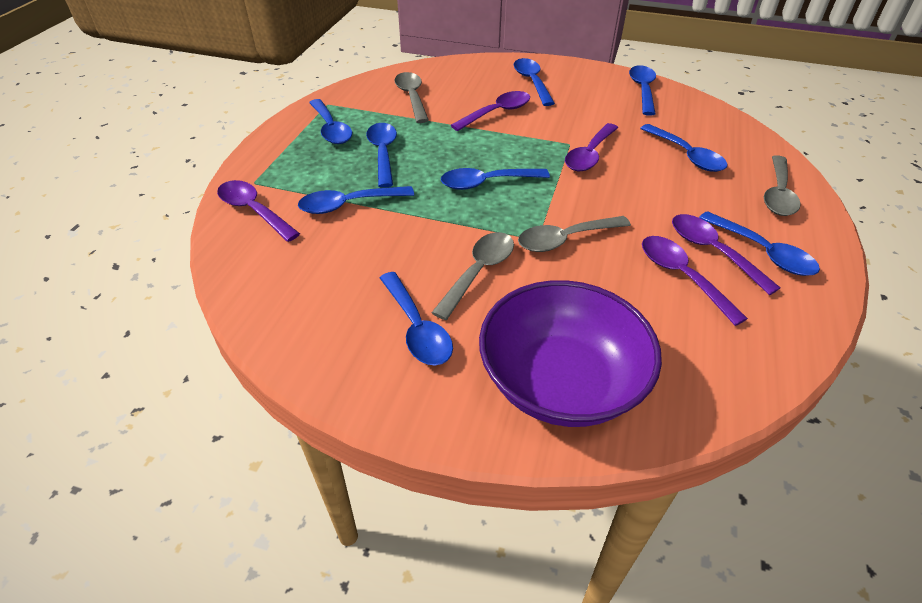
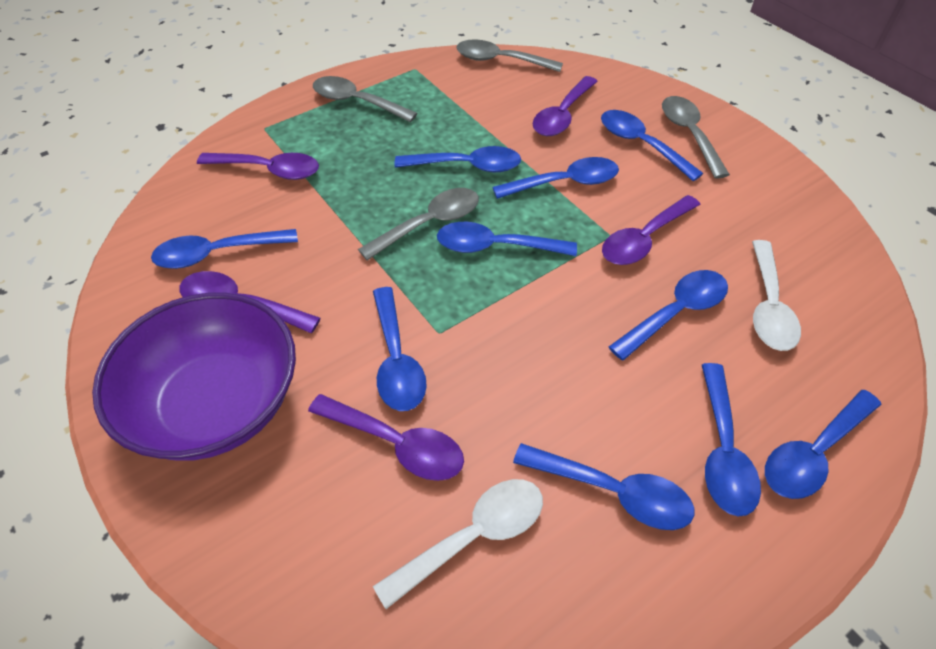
blue spoon: 9 -> 10
white spoon: 0 -> 2

